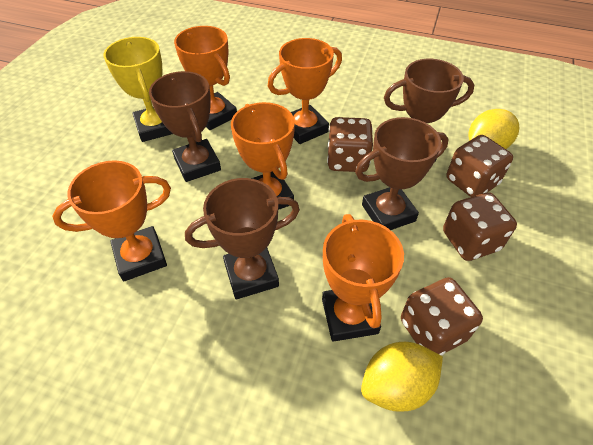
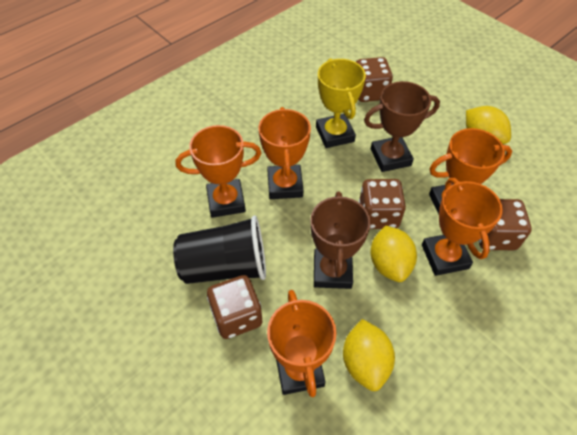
black cup: 0 -> 1
brown trophy: 4 -> 2
yellow lemon: 2 -> 3

